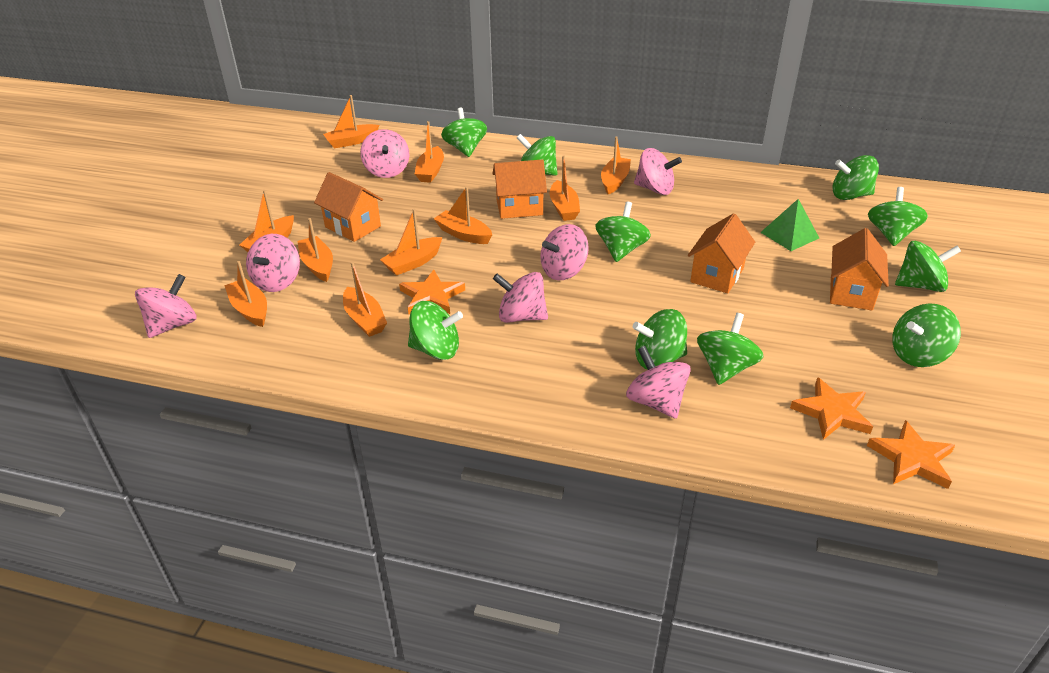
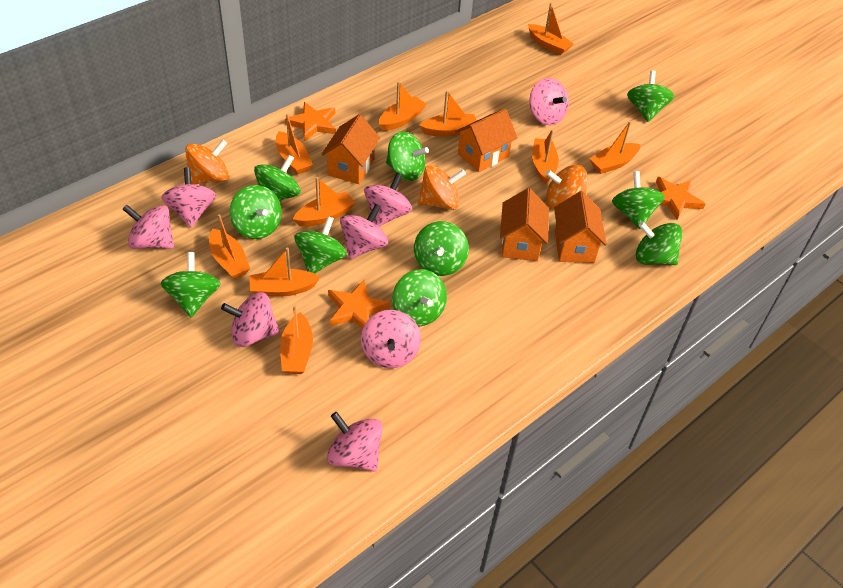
green pyramid: 1 -> 0
orange spinning top: 0 -> 3
pink spinning top: 7 -> 8

